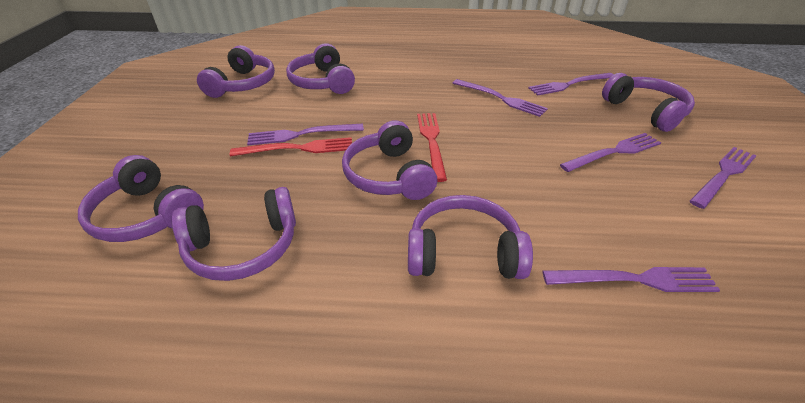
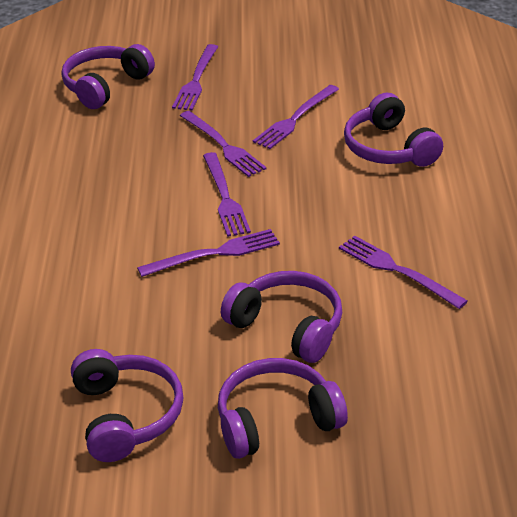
purple headphones: 7 -> 5
red fork: 2 -> 0

